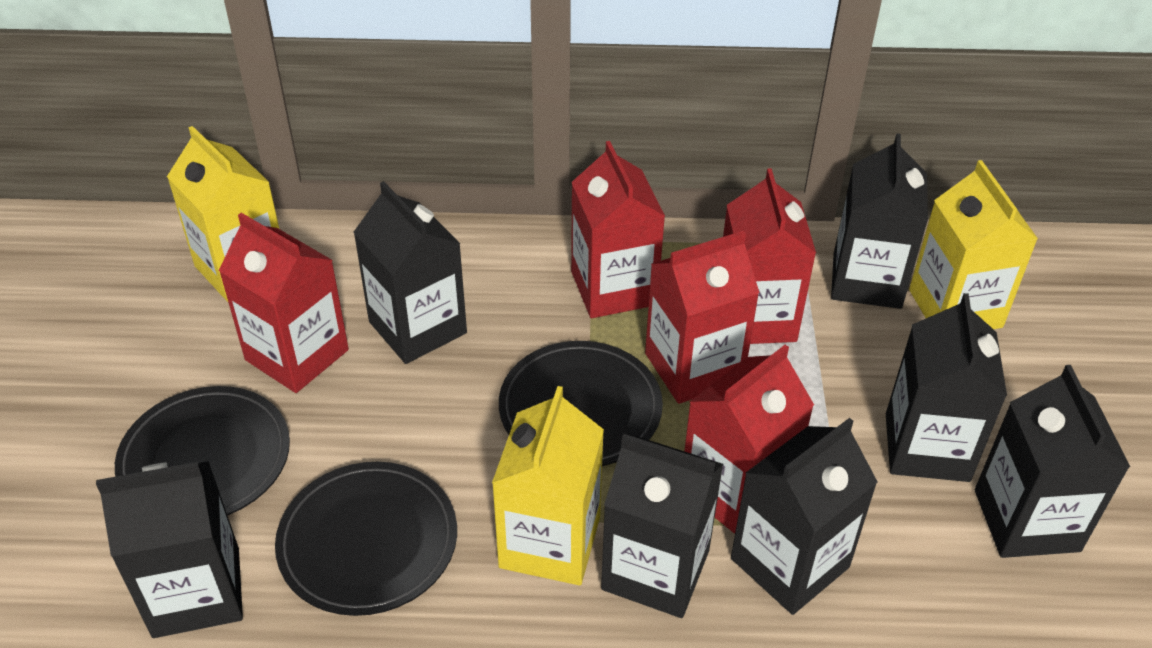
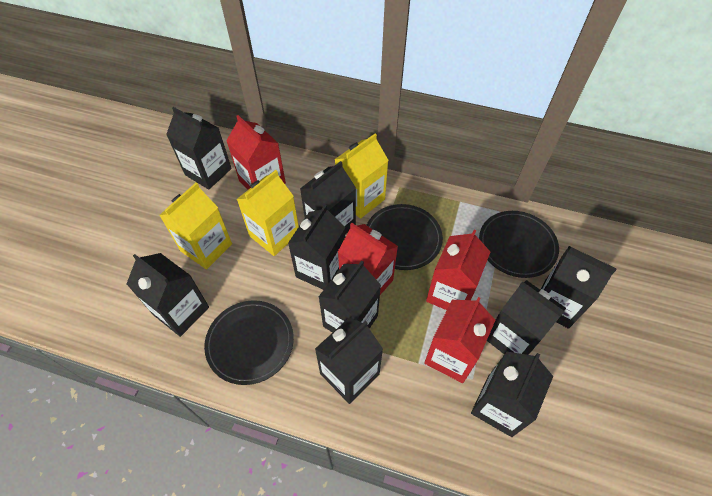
black carton: 7 -> 9
red carton: 5 -> 4

